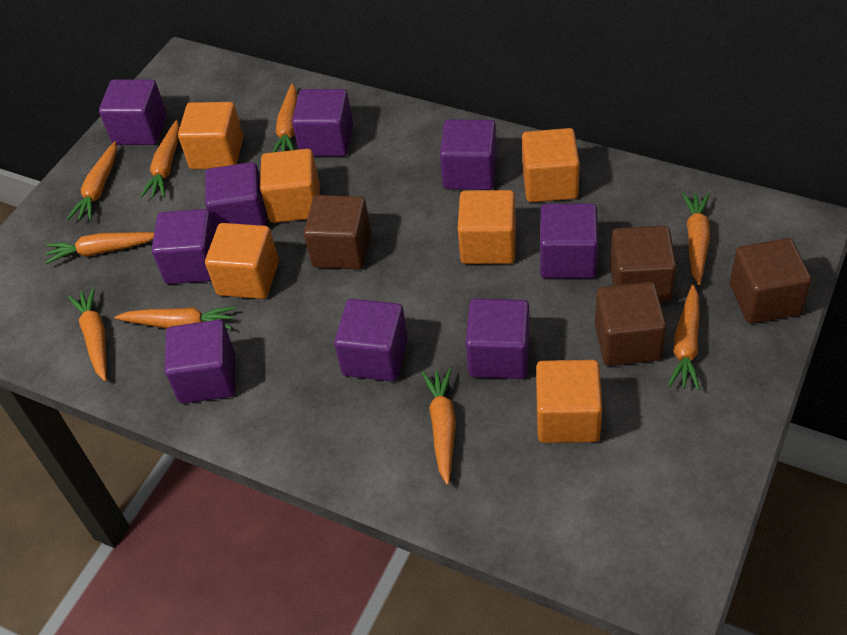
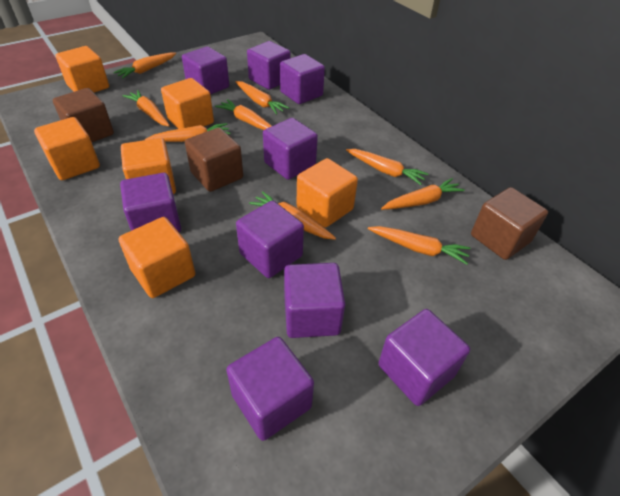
brown cube: 4 -> 3

